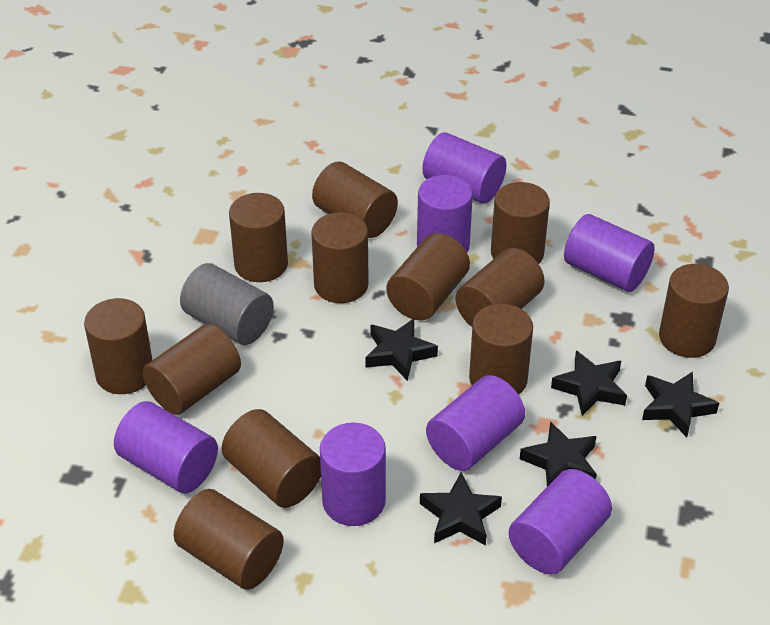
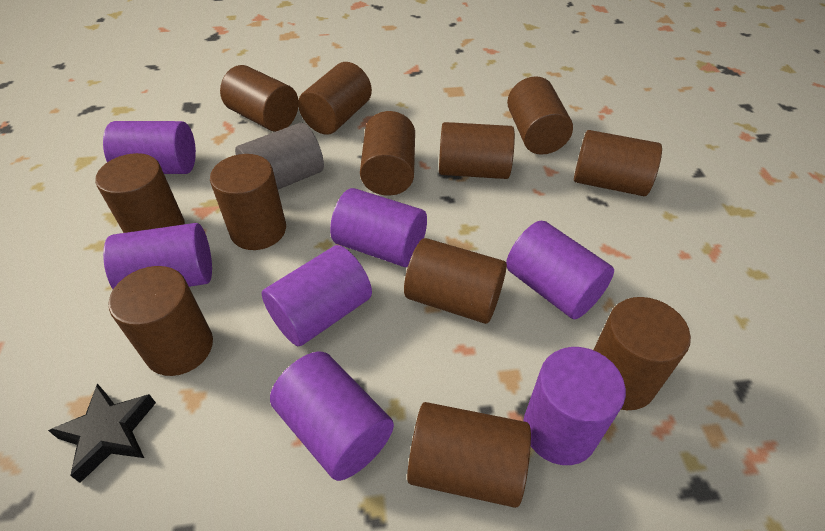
black star: 5 -> 1

